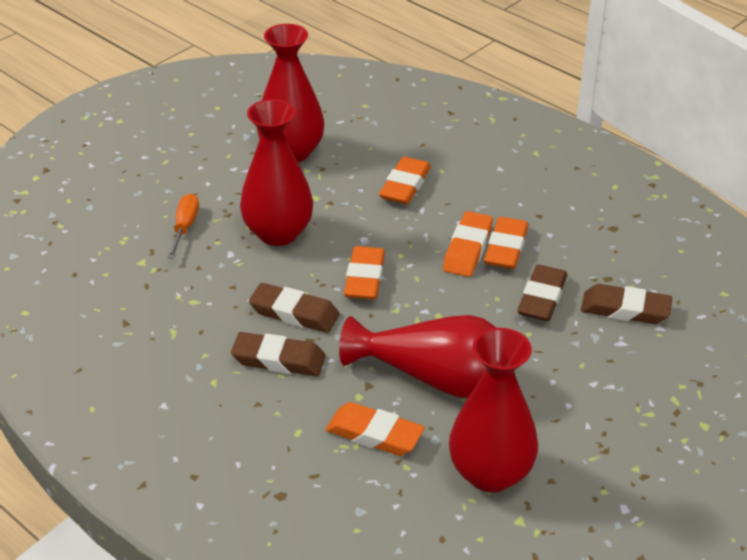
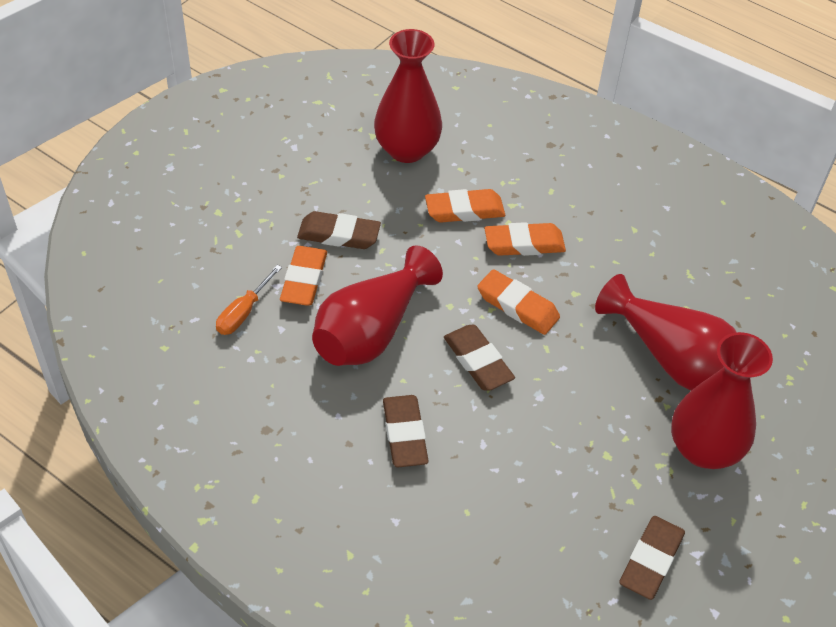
orange eraser: 5 -> 4

